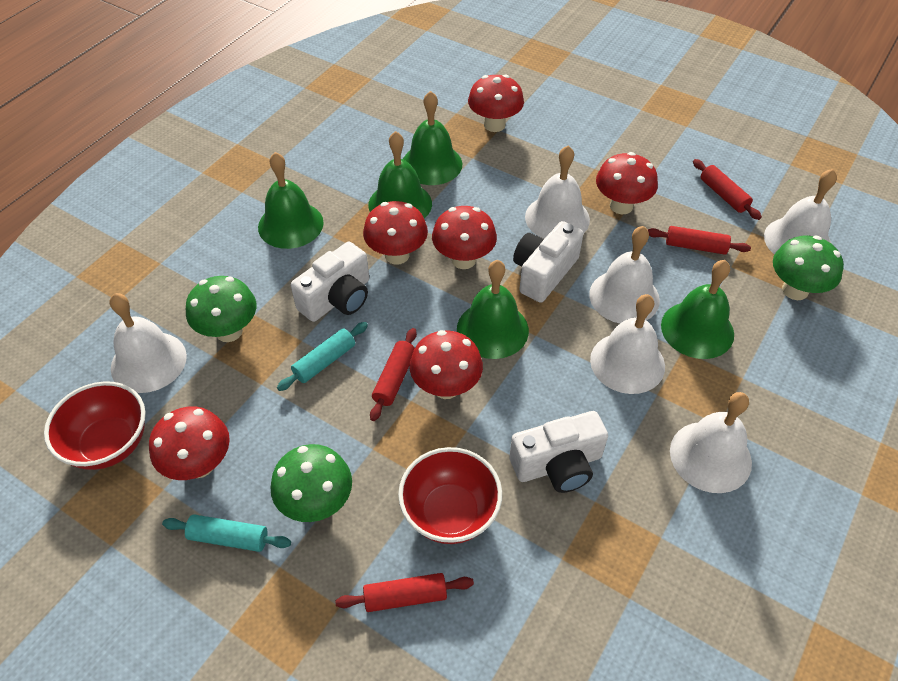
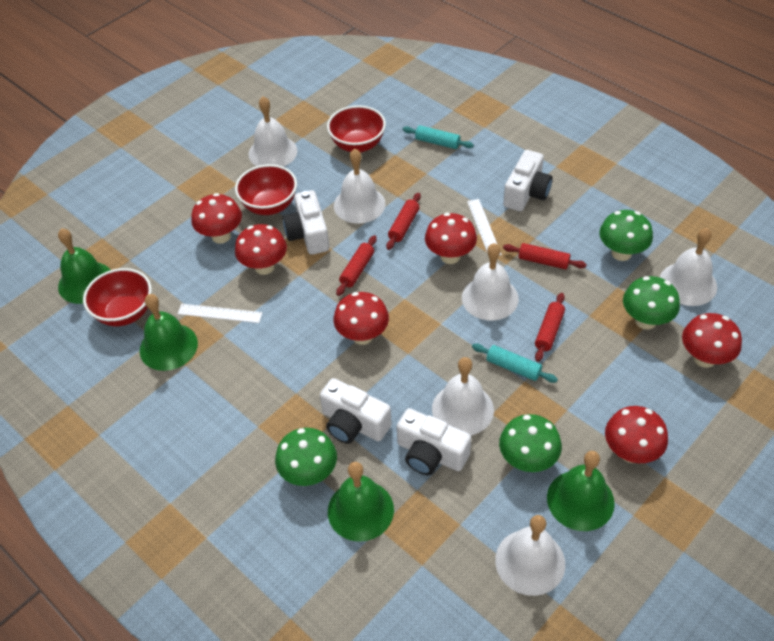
green bell: 5 -> 4
green mushroom: 3 -> 4
red bowl: 2 -> 3
white camera: 3 -> 4
white ruler: 0 -> 2

